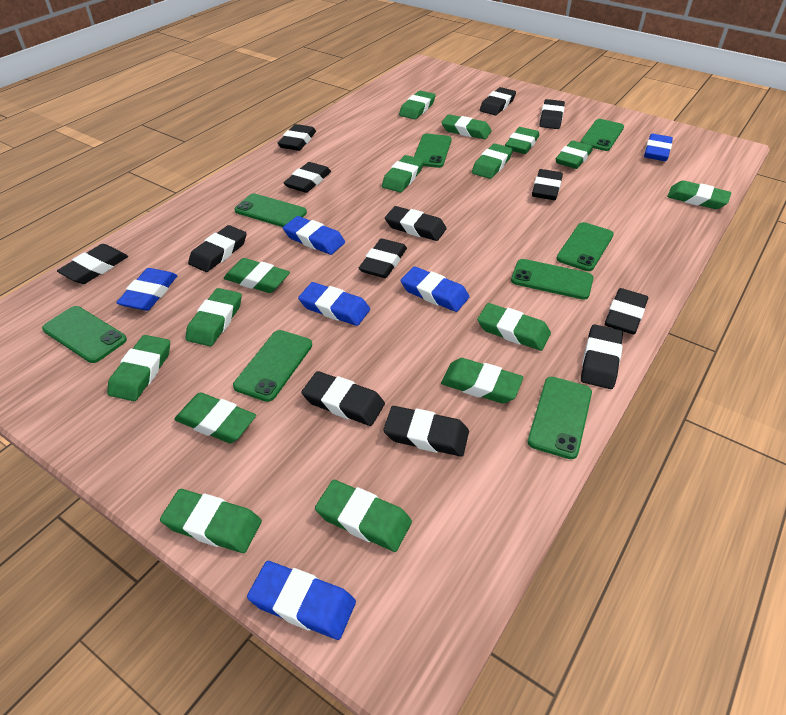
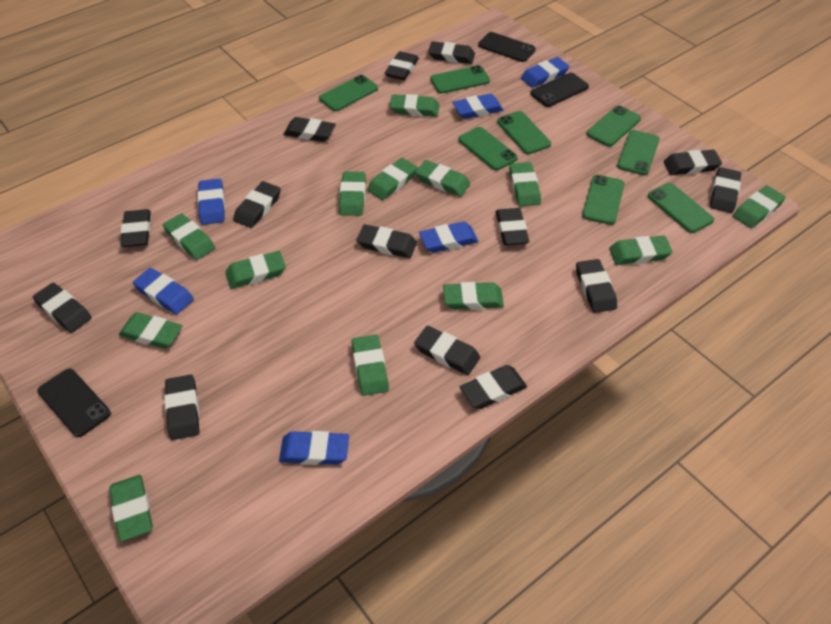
black eraser: 13 -> 14
black phone: 0 -> 3
green eraser: 15 -> 13

